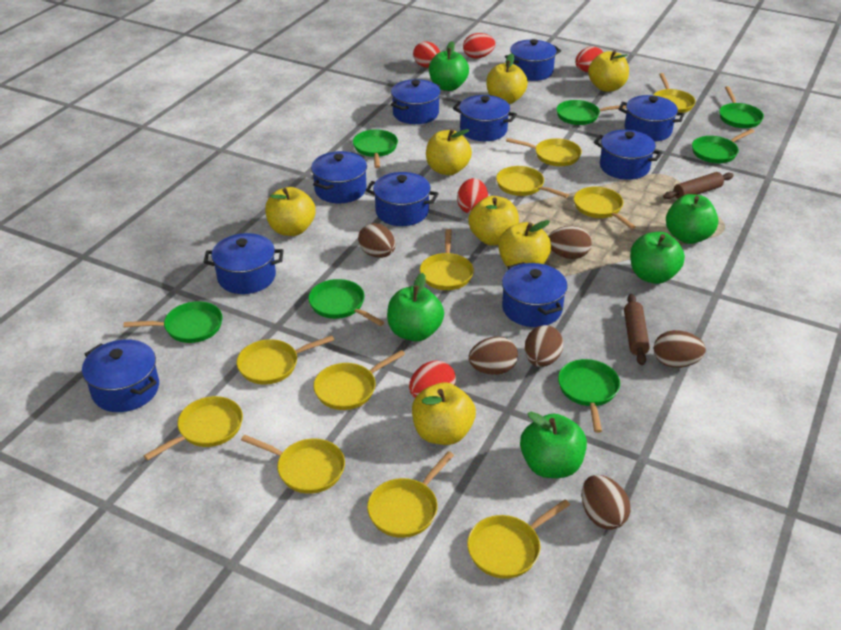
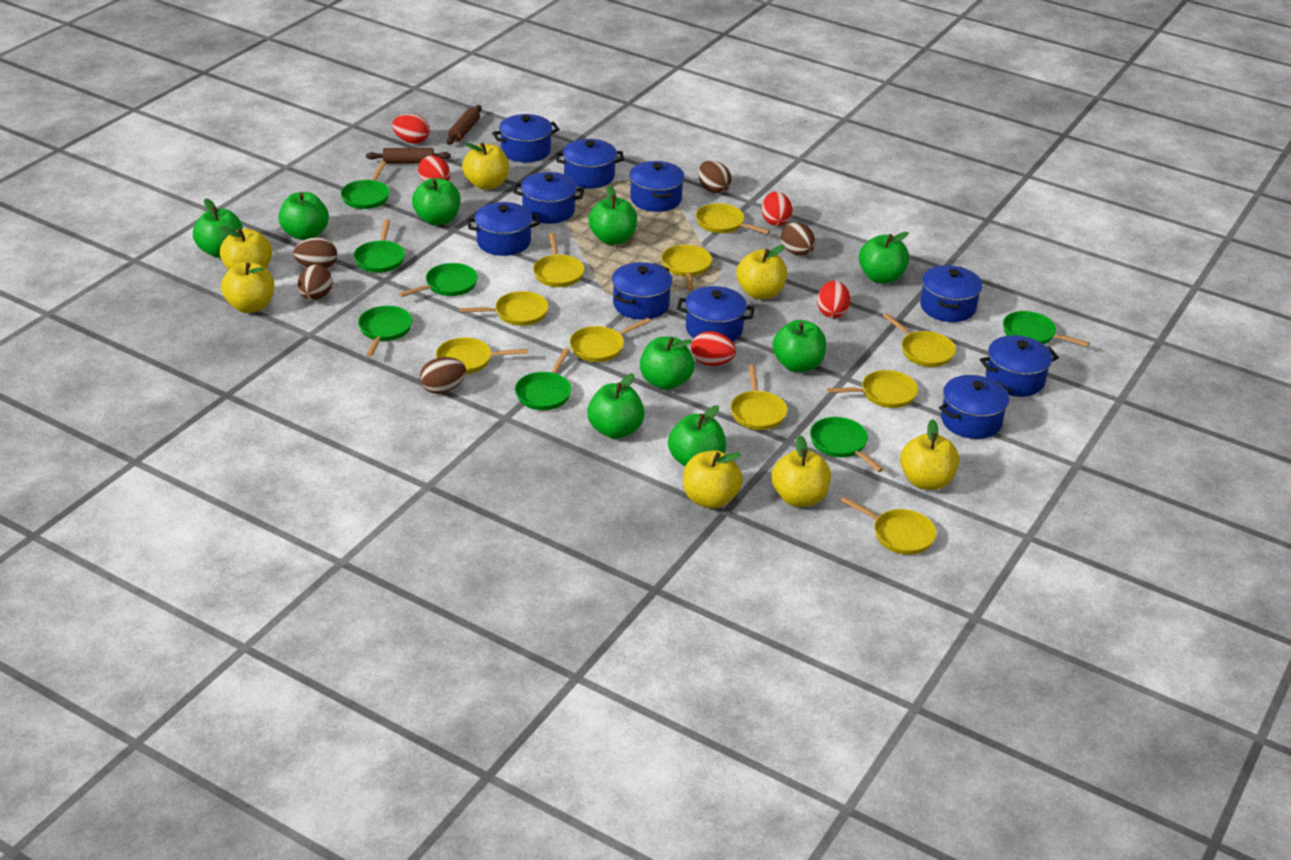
brown egg: 6 -> 5
green apple: 5 -> 9
yellow pan: 11 -> 10

